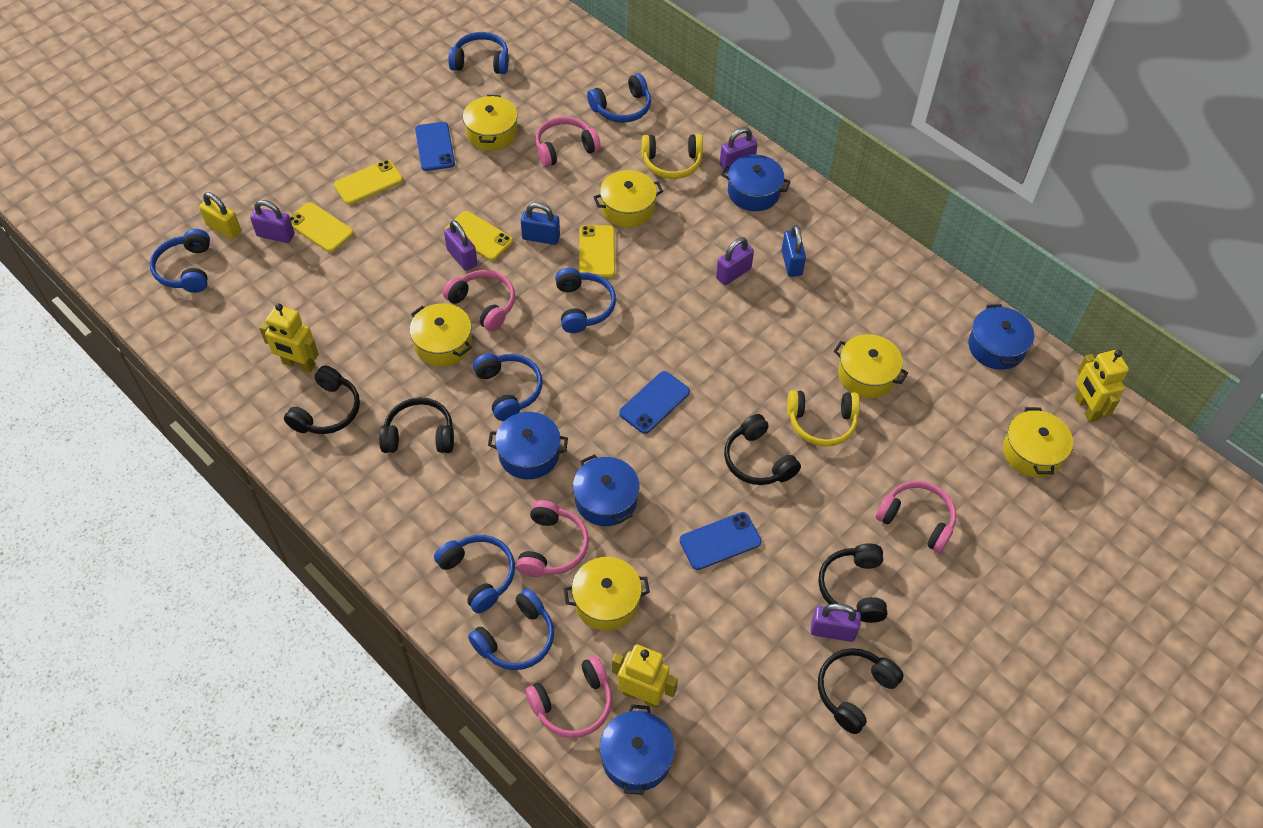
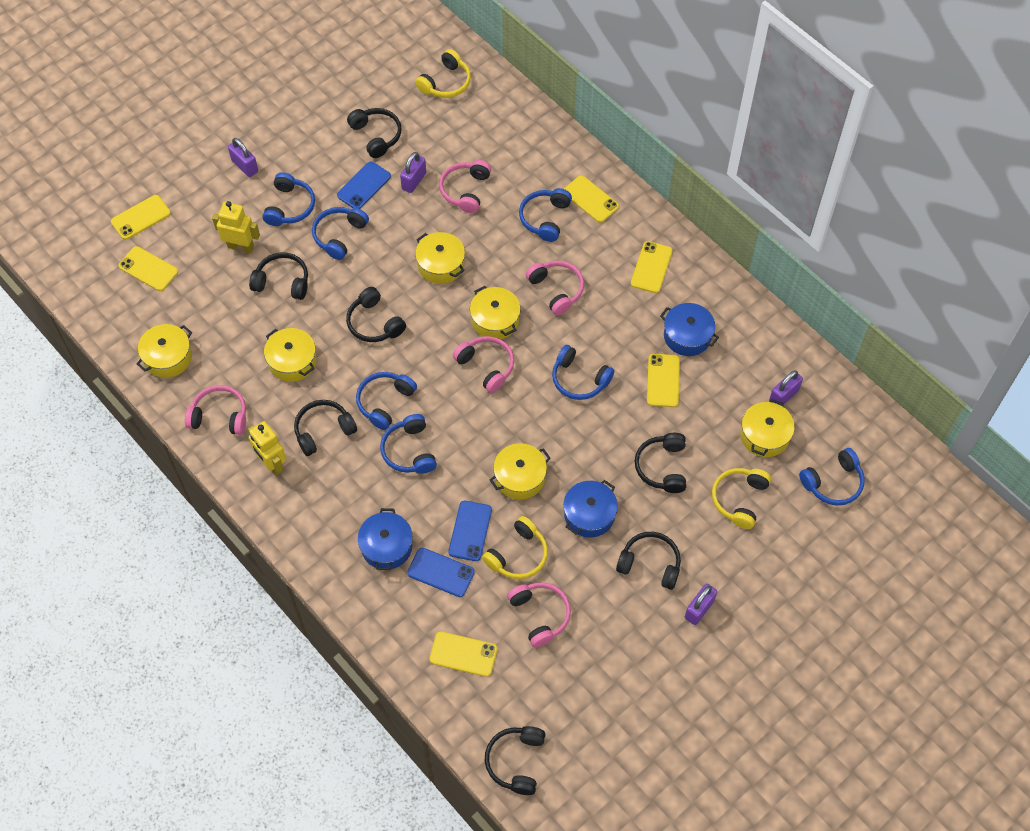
black headphones: 5 -> 7
blue padlock: 2 -> 0
blue pot: 5 -> 3
purple padlock: 5 -> 4
yellow headphones: 2 -> 3
yellow padlock: 1 -> 0
yellow phone: 4 -> 6
yellow robot: 3 -> 2

